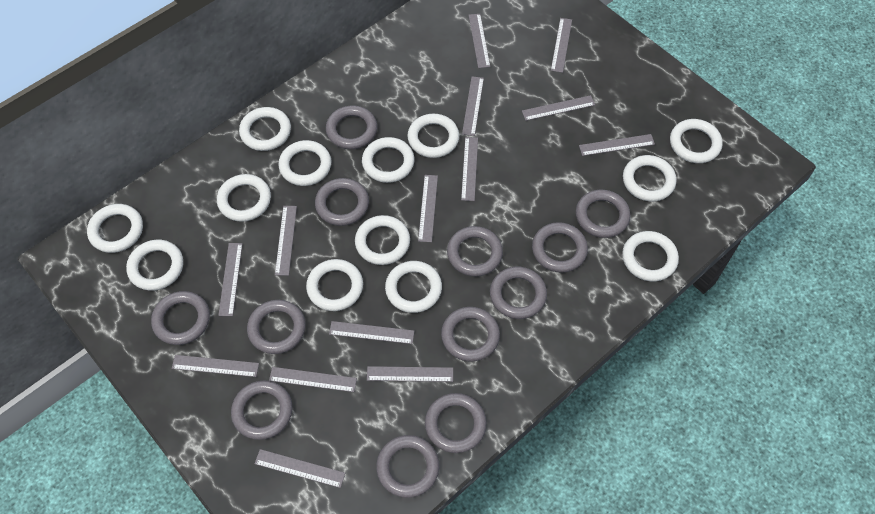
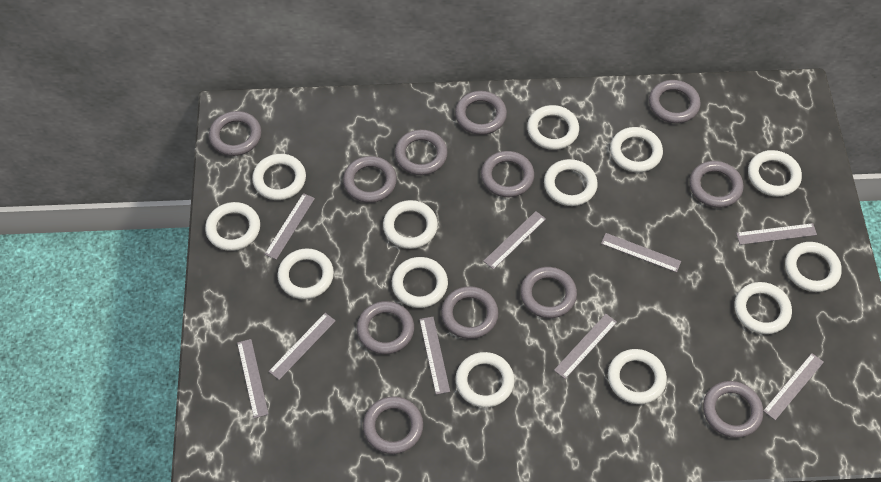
grey ruler: 14 -> 9

